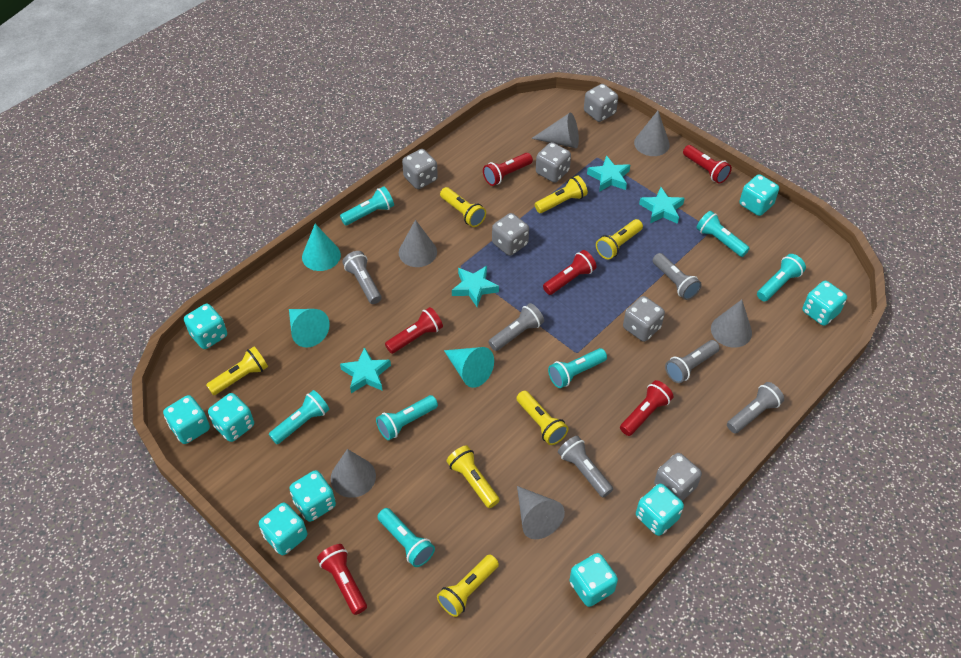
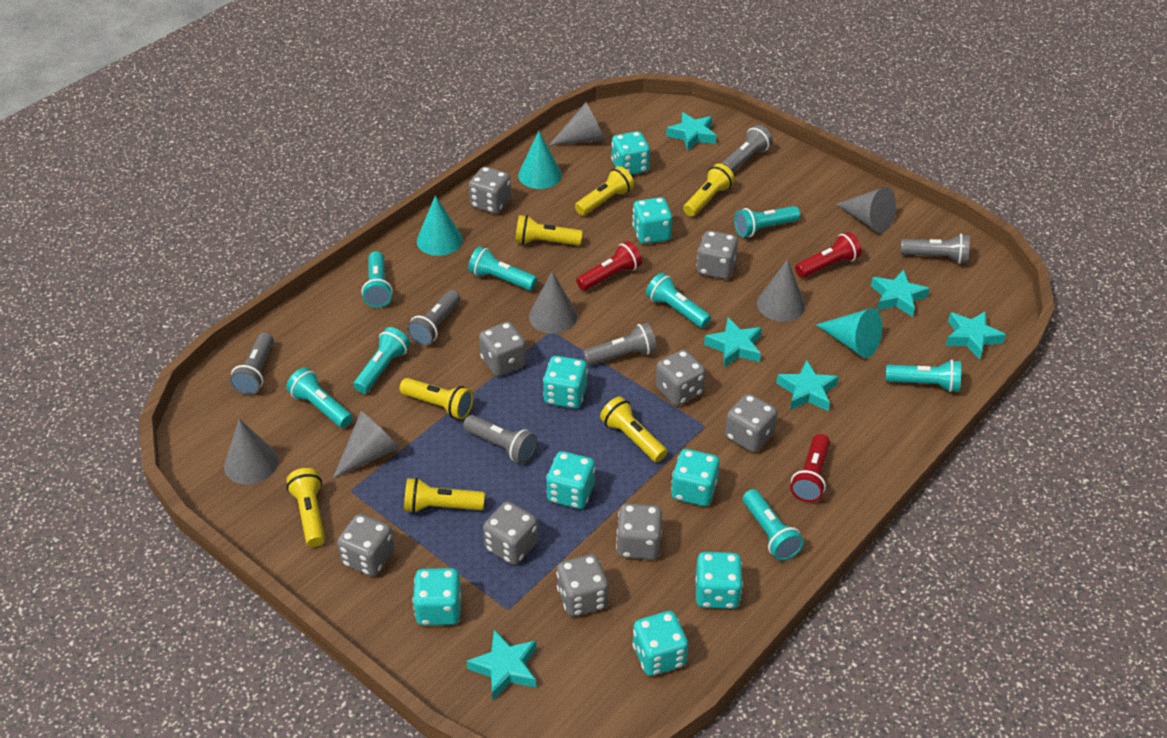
grey dice: 6 -> 9
red flashlight: 6 -> 3
turquoise dice: 9 -> 8
turquoise flashlight: 7 -> 8
turquoise star: 4 -> 6

